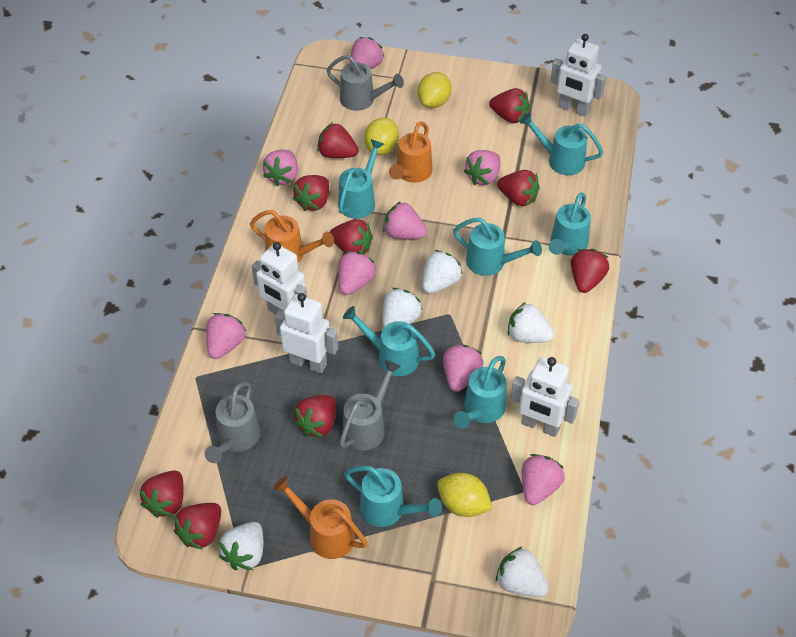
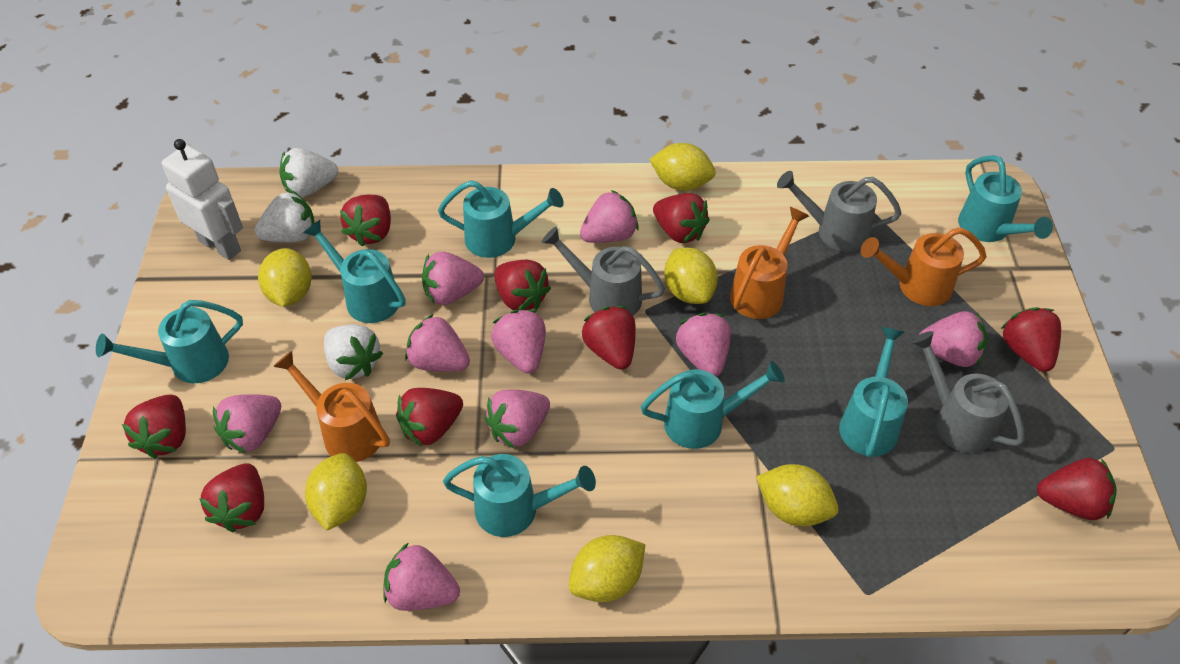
pink strawberry: 8 -> 9
white robot: 4 -> 1
white strawberry: 5 -> 3
yellow lemon: 3 -> 6

